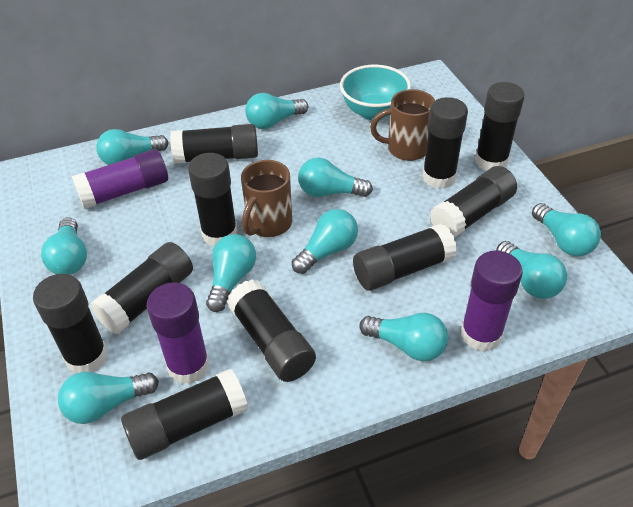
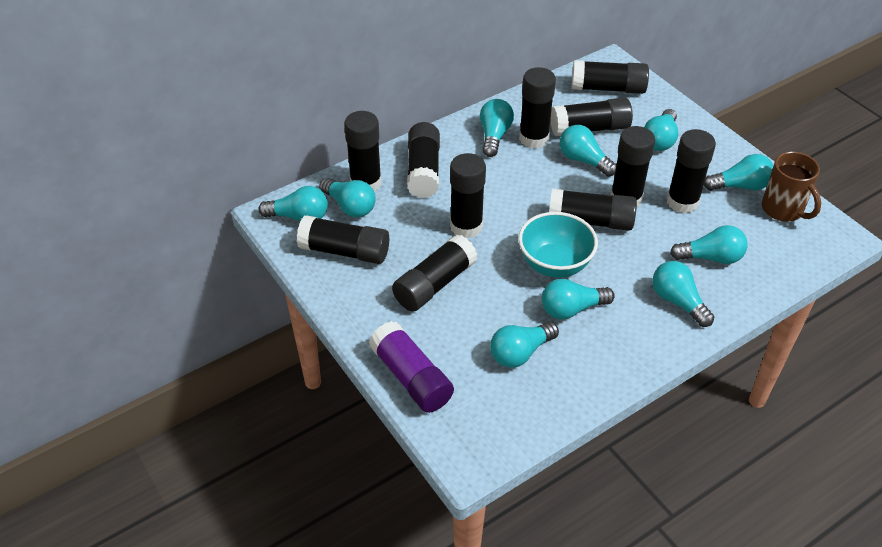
black glue stick: 10 -> 11
brown mug: 2 -> 1
purple glue stick: 3 -> 1

